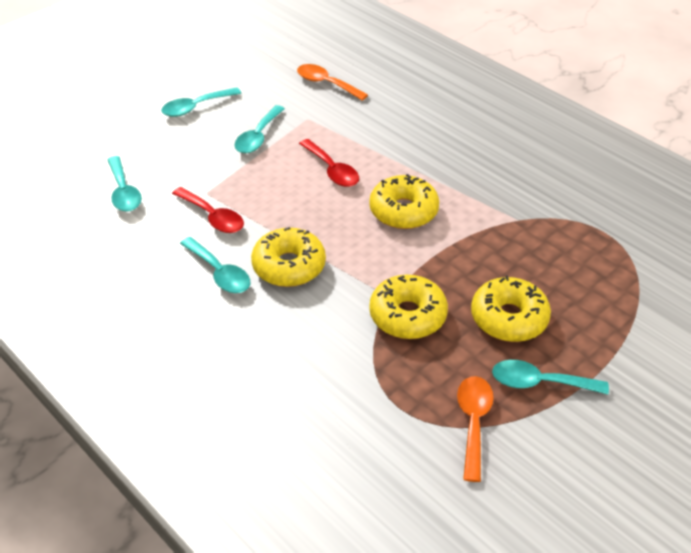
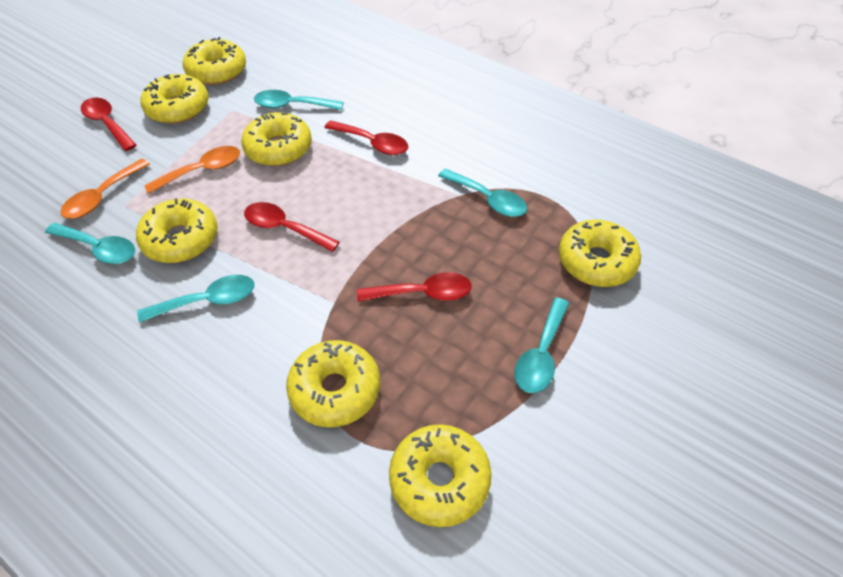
red spoon: 2 -> 4
yellow donut: 4 -> 7

